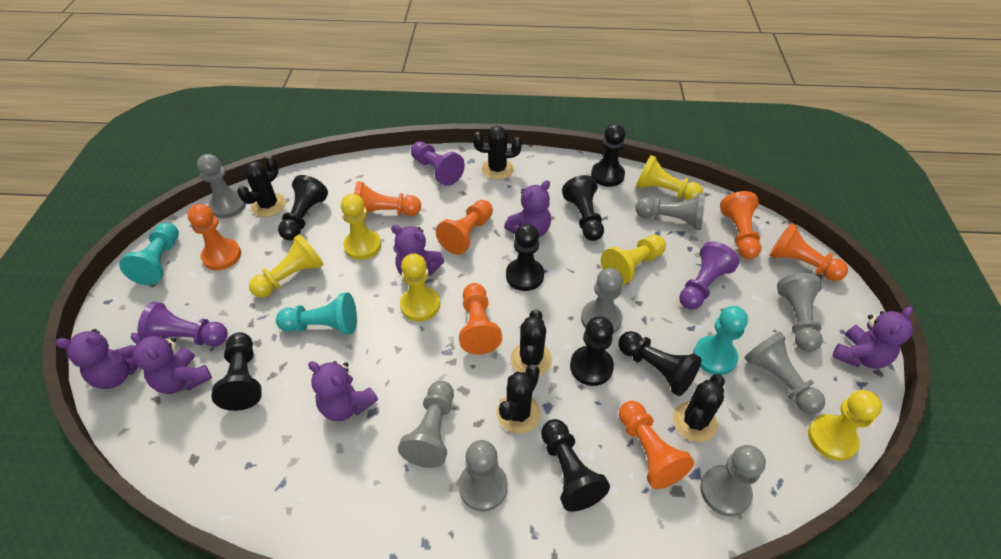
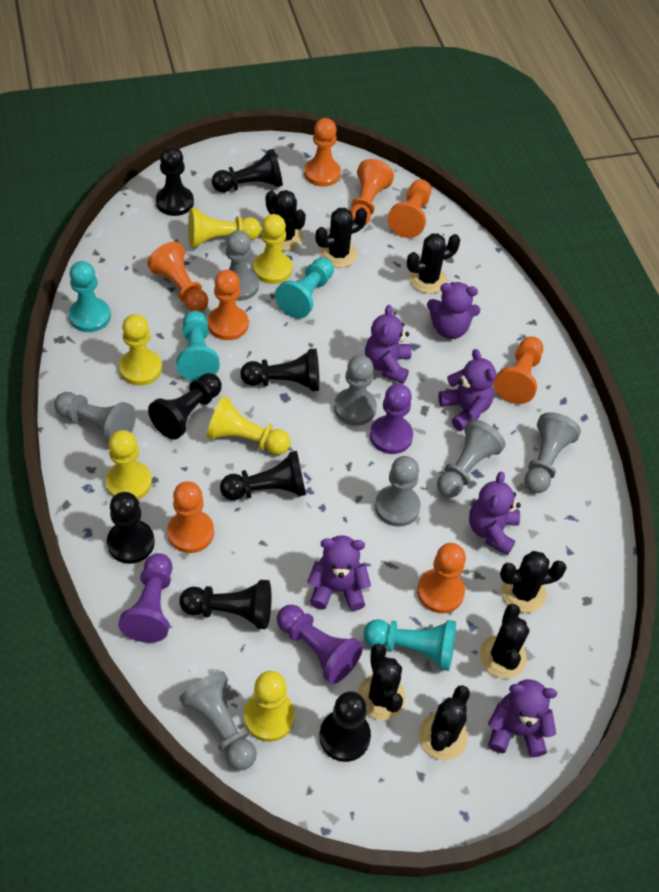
black cactus: 5 -> 7
grey pawn: 8 -> 7
orange pawn: 7 -> 8
turquoise pawn: 3 -> 4

